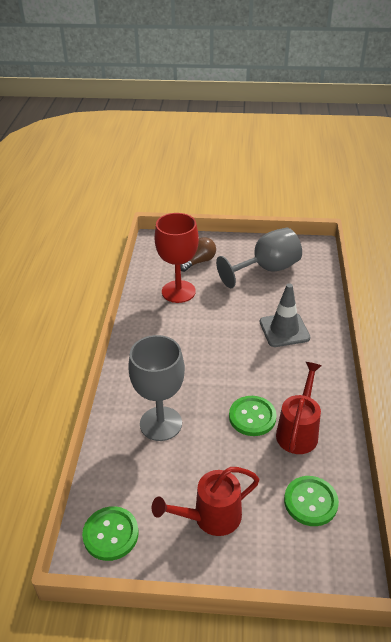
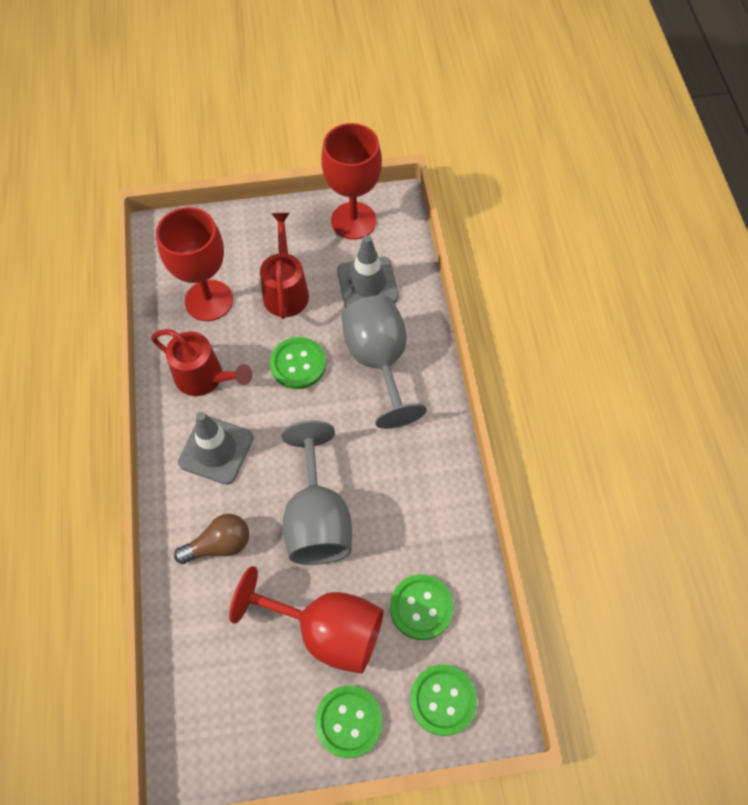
green button: 3 -> 4
grey traffic cone: 1 -> 2
red goblet: 1 -> 3

